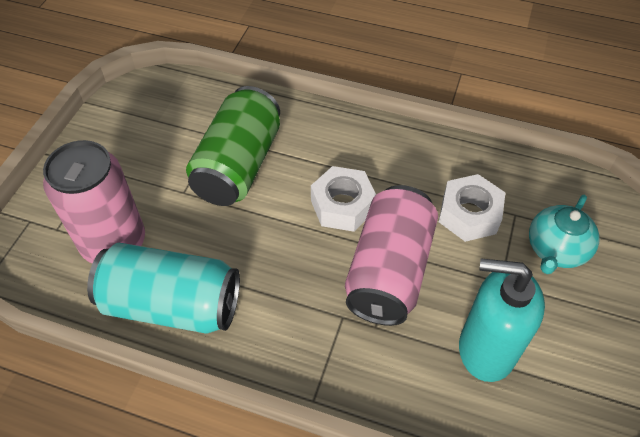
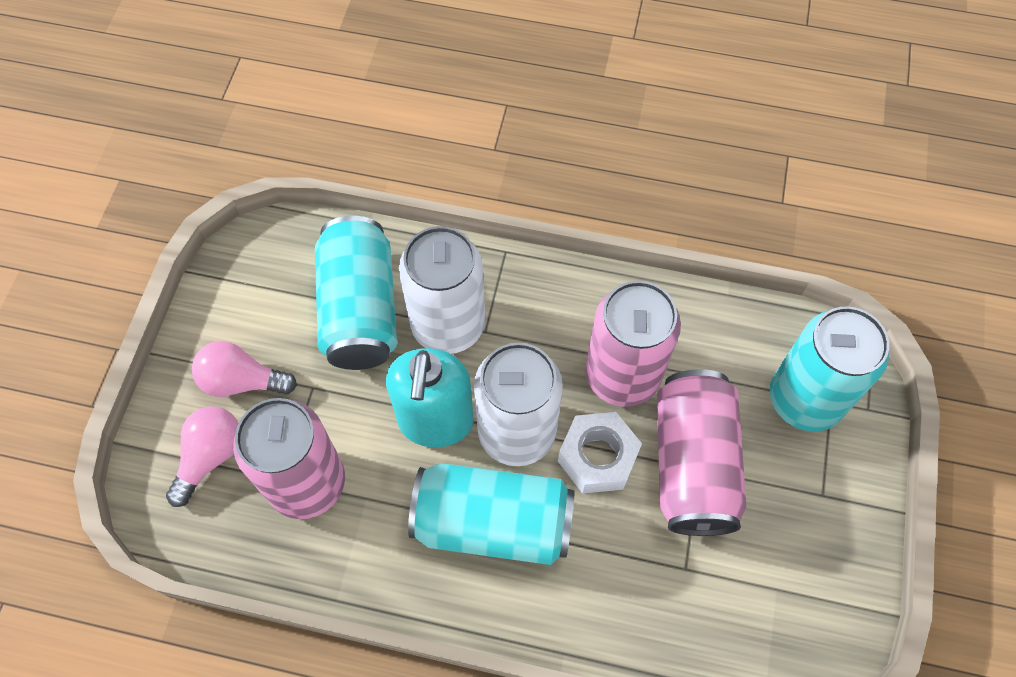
green can: 1 -> 0
pink can: 2 -> 3
pink light bulb: 0 -> 2
turquoise can: 1 -> 3
turquoise teapot: 1 -> 0
white can: 0 -> 2
white nut: 2 -> 1

